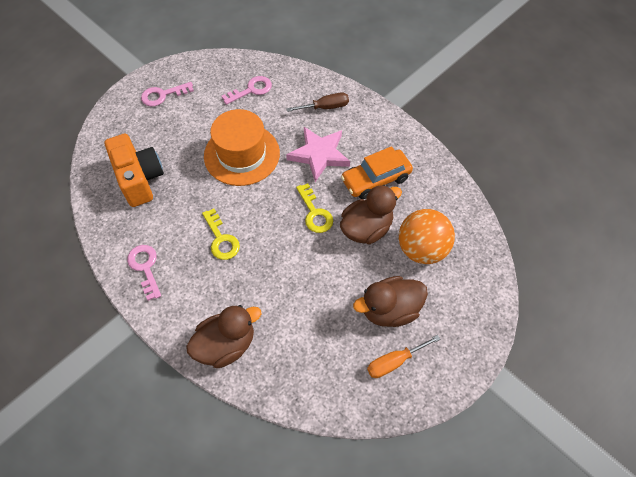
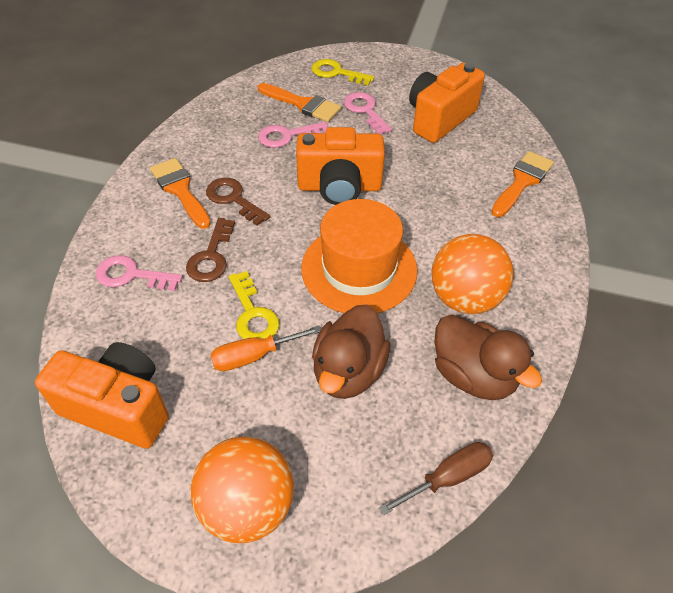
brown duck: 3 -> 2
brown key: 0 -> 2
orange ball: 1 -> 2
orange brush: 0 -> 3
orange camera: 1 -> 3
orange car: 1 -> 0
pink star: 1 -> 0

